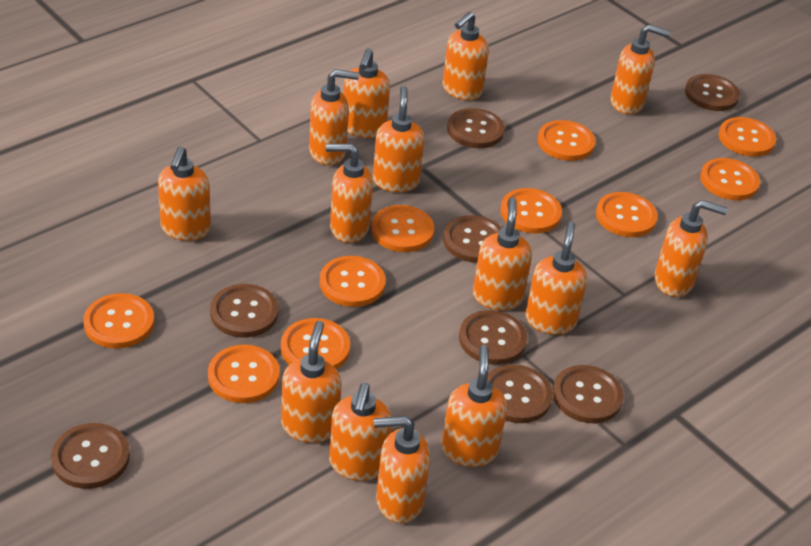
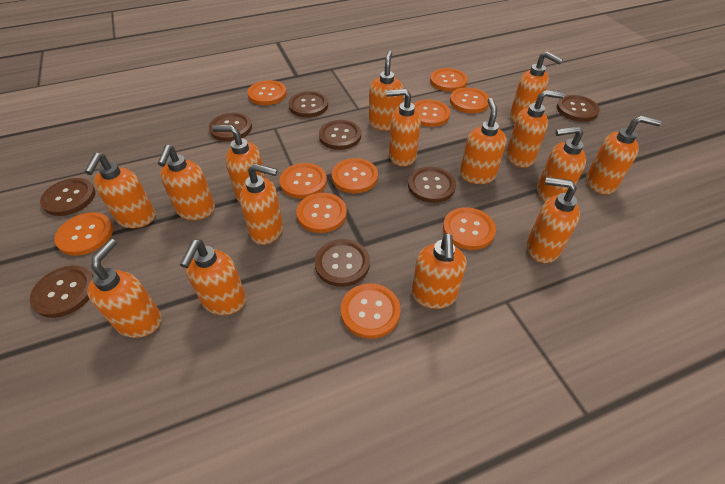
orange soap dispenser: 14 -> 15

